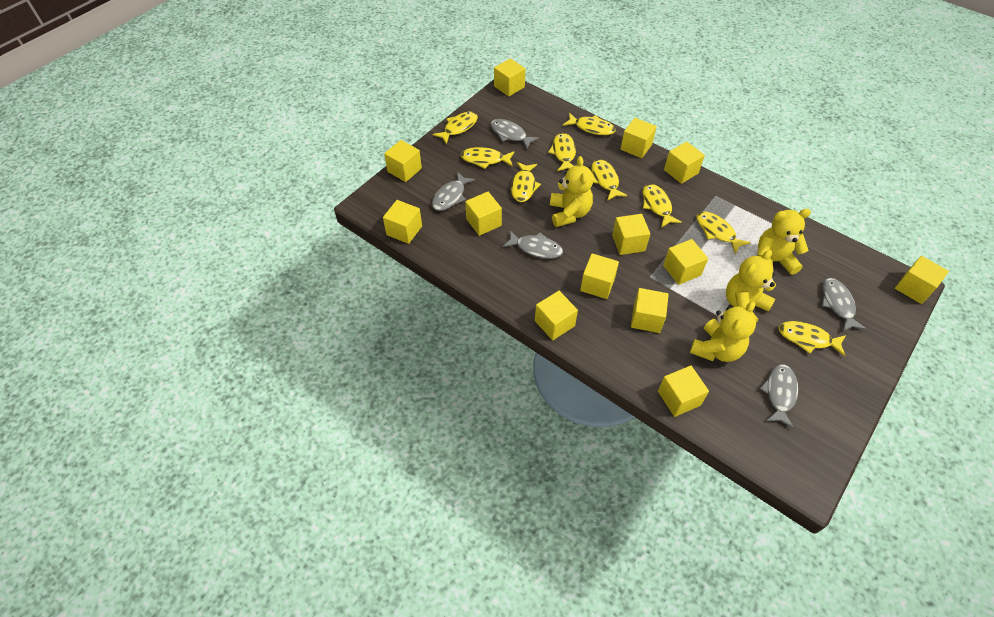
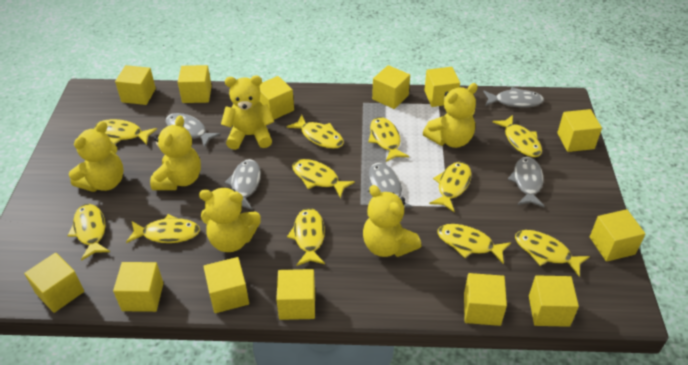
yellow fish: 9 -> 11
yellow teddy bear: 4 -> 6

